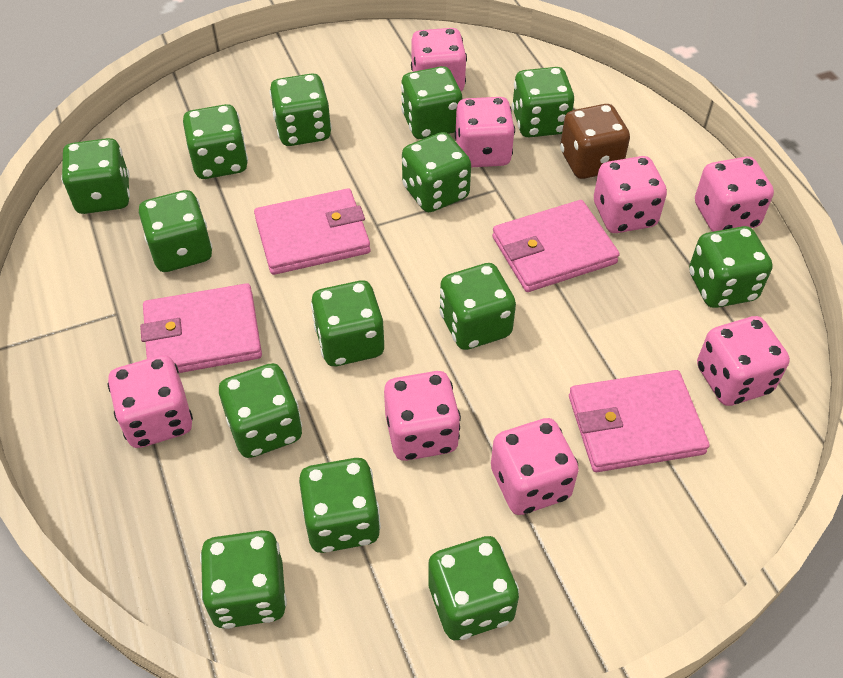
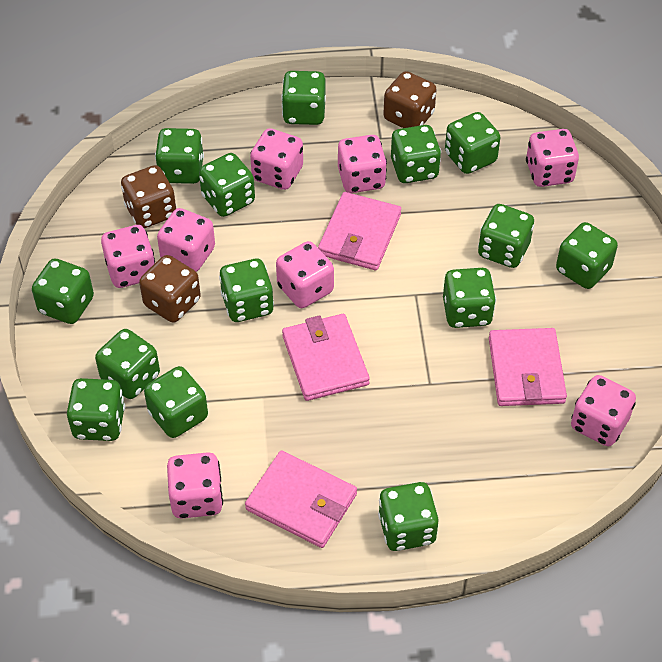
brown dice: 1 -> 3

